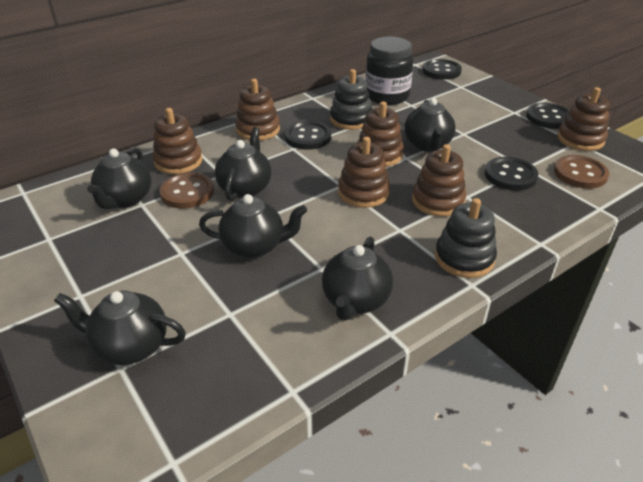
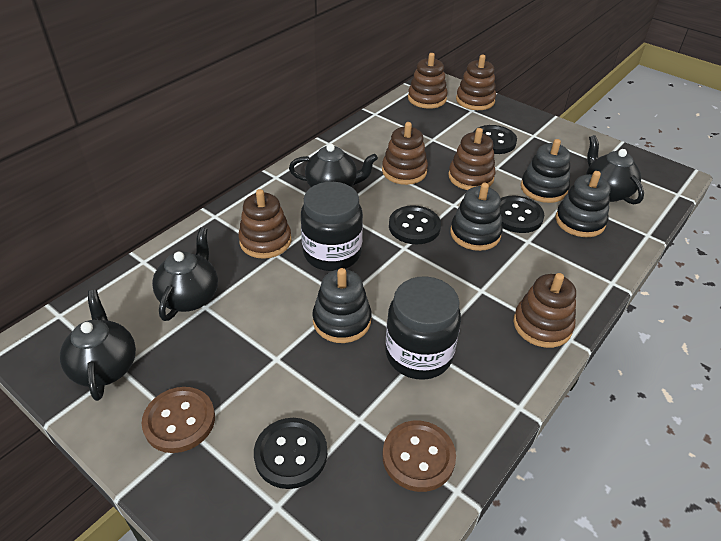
black jar: 1 -> 2
black stacking toy: 2 -> 4
black teapot: 6 -> 4

